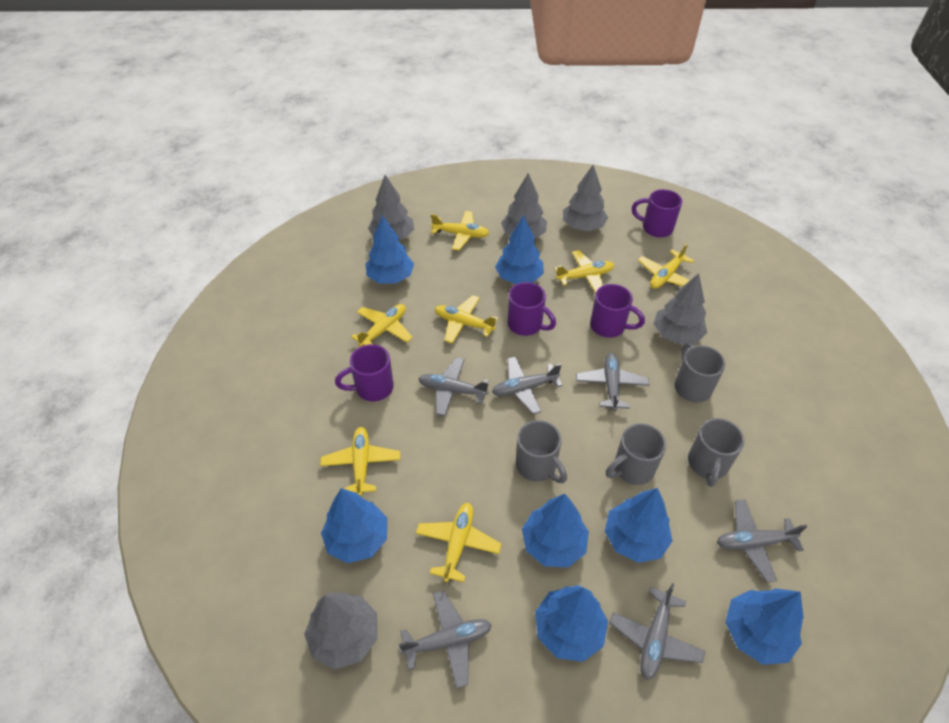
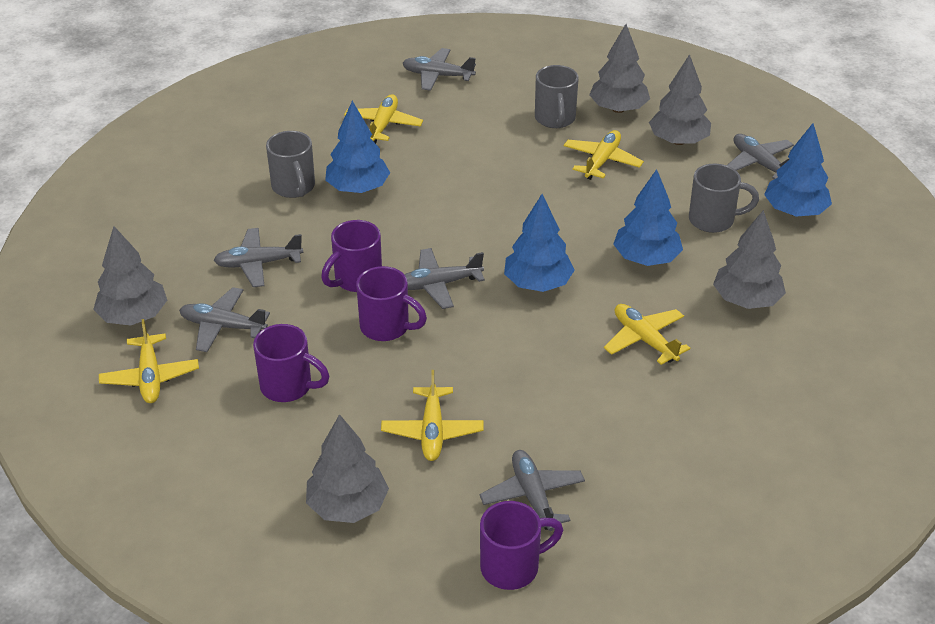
blue tree: 7 -> 4
grey mug: 4 -> 3
yellow plane: 7 -> 5

